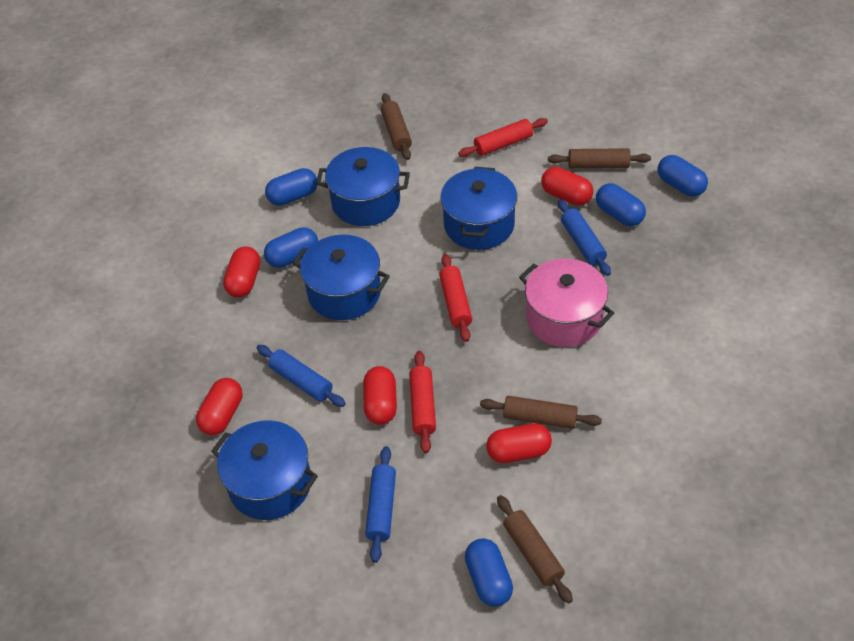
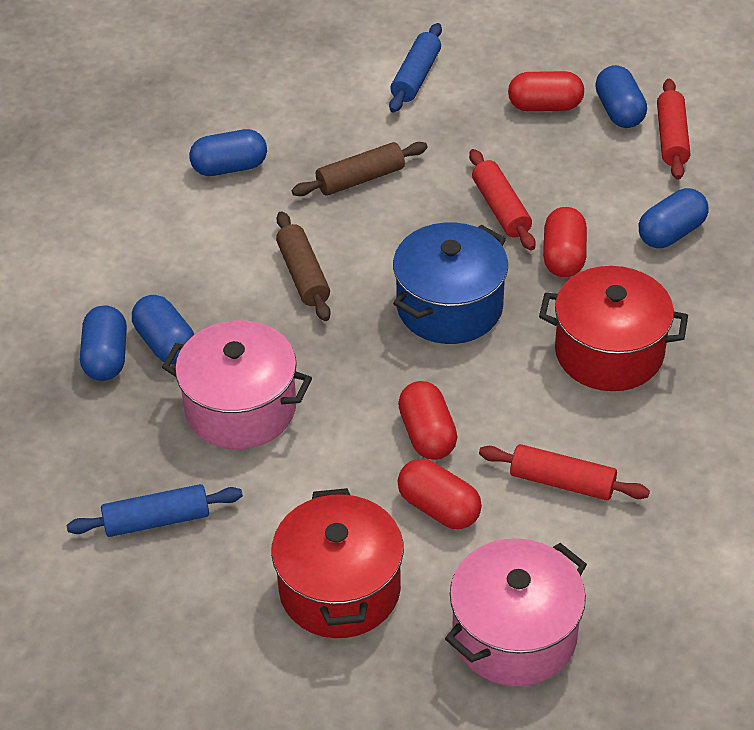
blue pot: 4 -> 1
blue rolling pin: 3 -> 2
brown rolling pin: 4 -> 2
pink pot: 1 -> 2
red capsule: 5 -> 4
red pot: 0 -> 2

